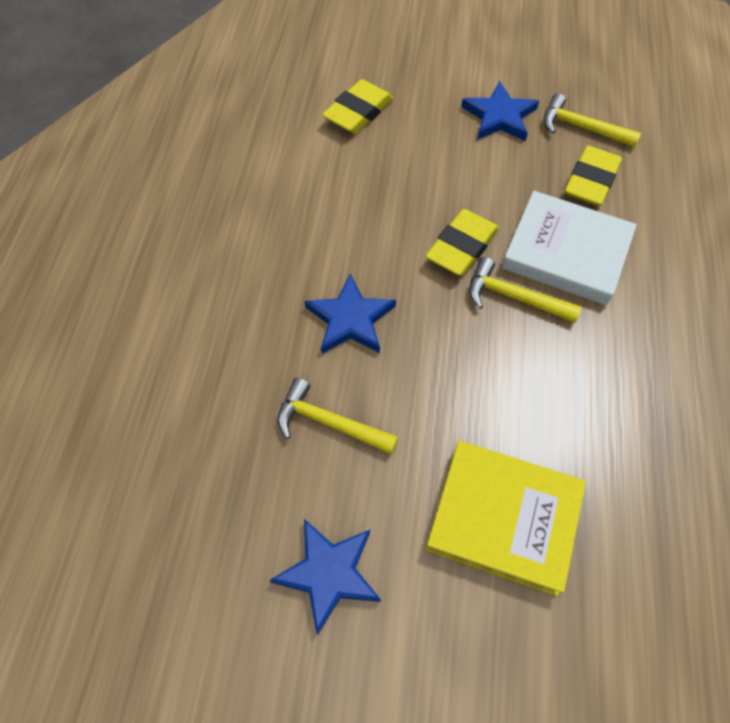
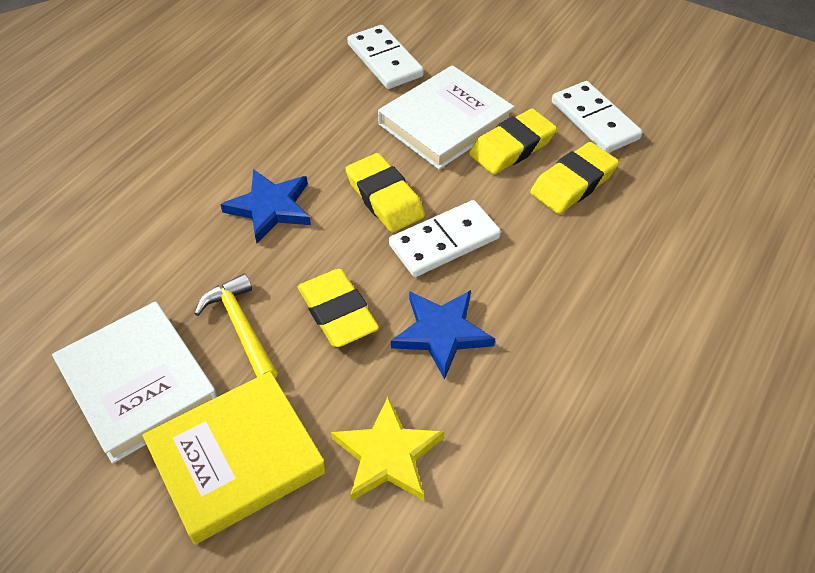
blue star: 3 -> 2
white book: 1 -> 2
white domino: 0 -> 3
yellow eraser: 3 -> 4
yellow hammer: 3 -> 1
yellow star: 0 -> 1

